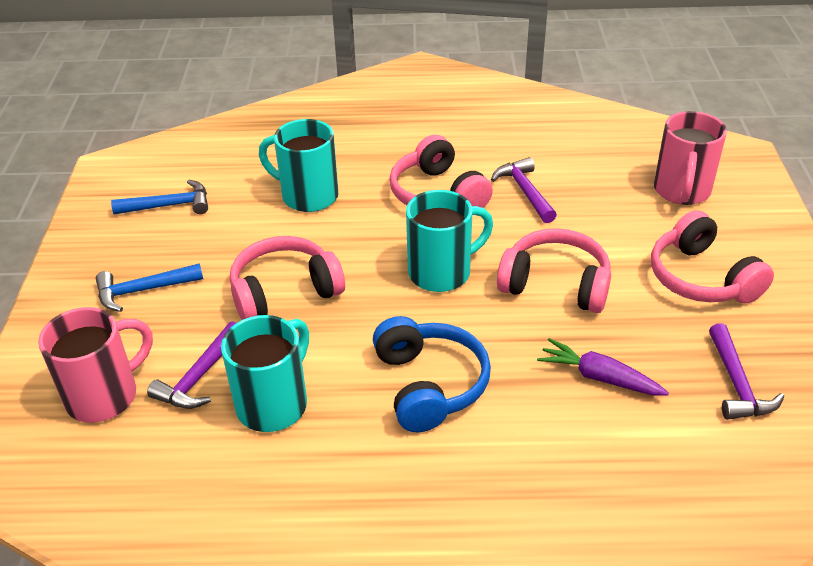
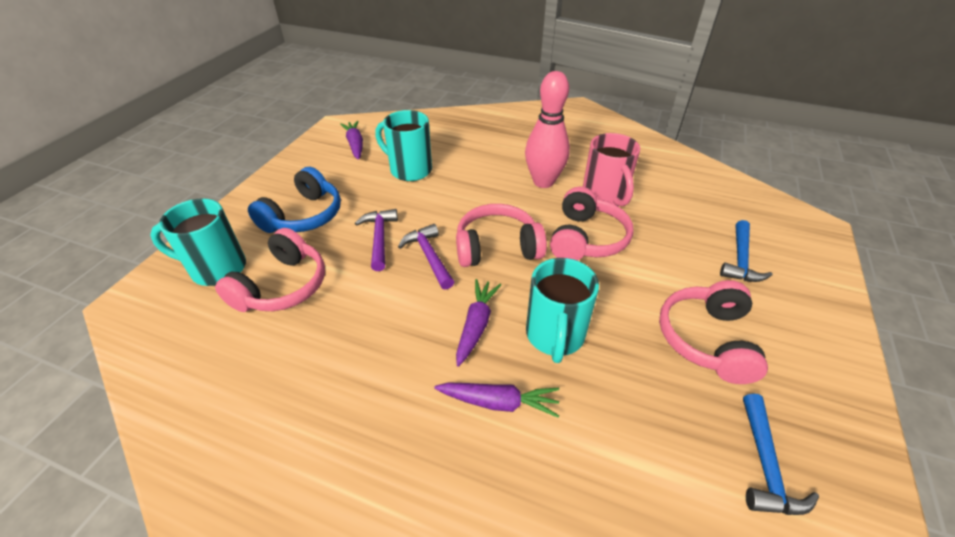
pink bowling pin: 0 -> 1
pink mug: 2 -> 1
purple carrot: 1 -> 3
purple hammer: 3 -> 2

